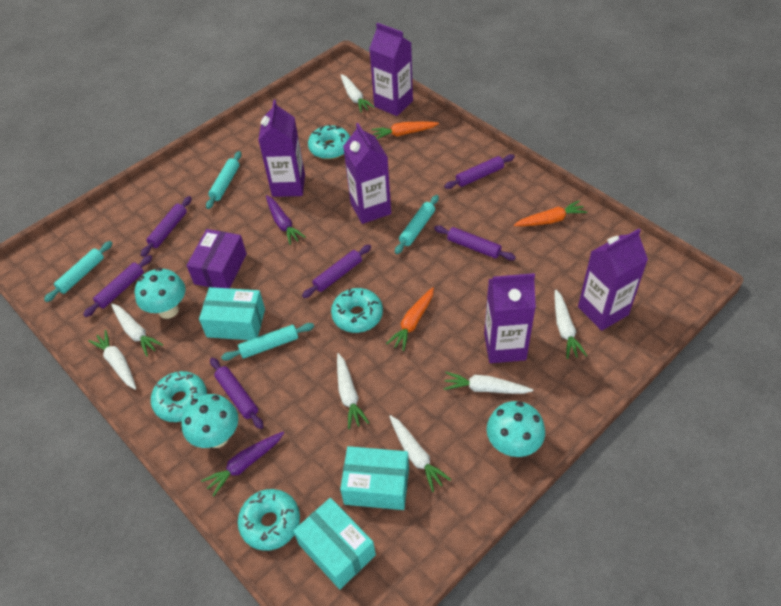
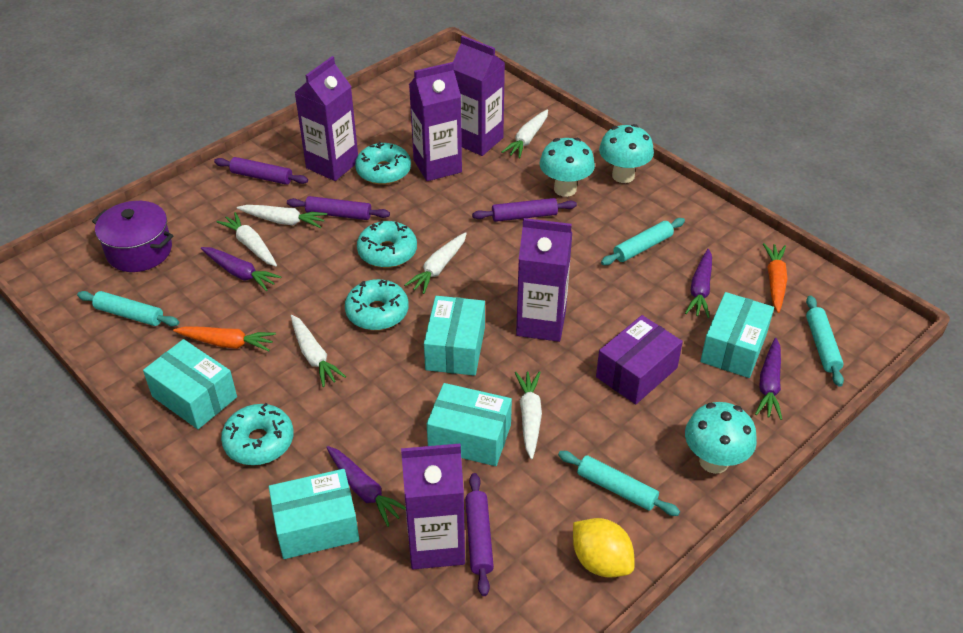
orange carrot: 3 -> 2
purple carrot: 2 -> 4
purple pot: 0 -> 1
purple rolling pin: 6 -> 4
turquoise box: 3 -> 5
white carrot: 7 -> 6
yellow lemon: 0 -> 1

